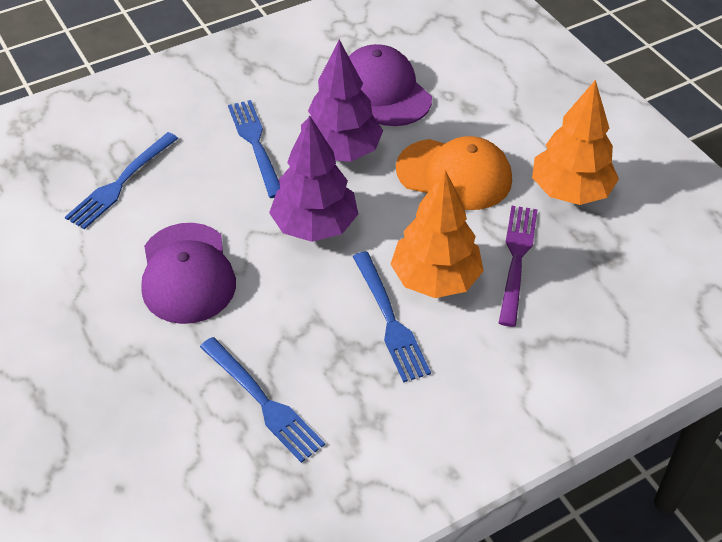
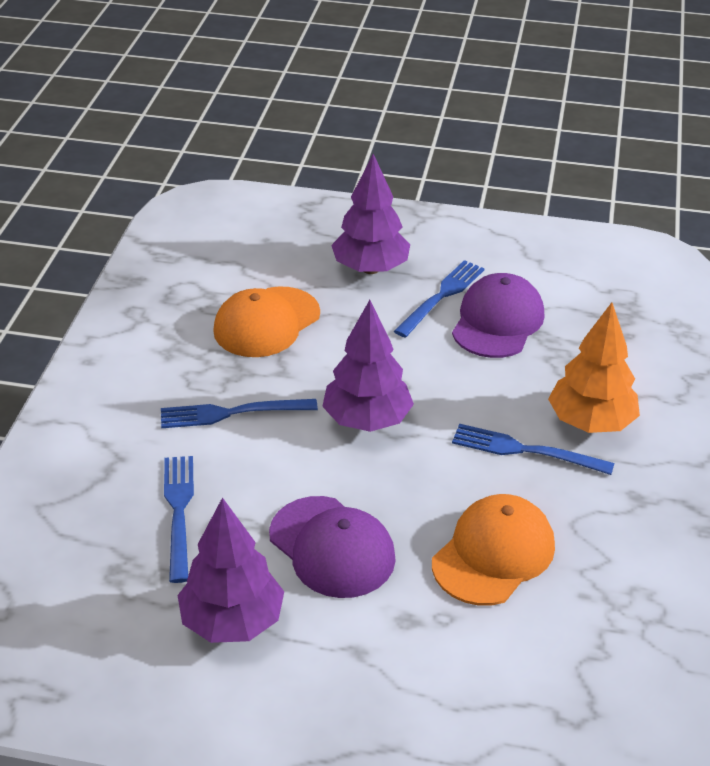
orange cap: 1 -> 2
orange tree: 2 -> 1
purple fork: 1 -> 0
purple tree: 2 -> 3

